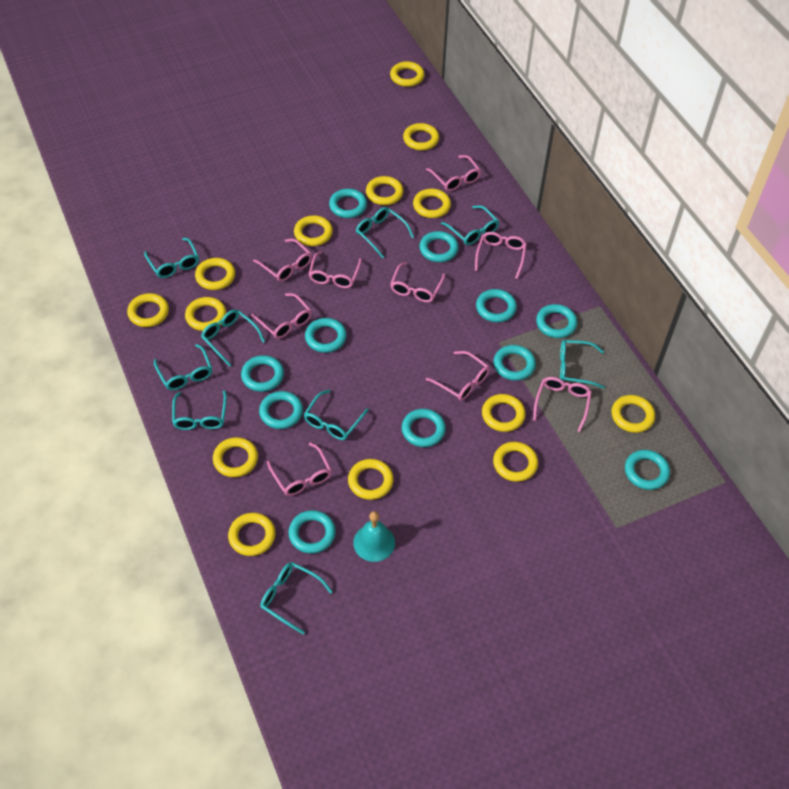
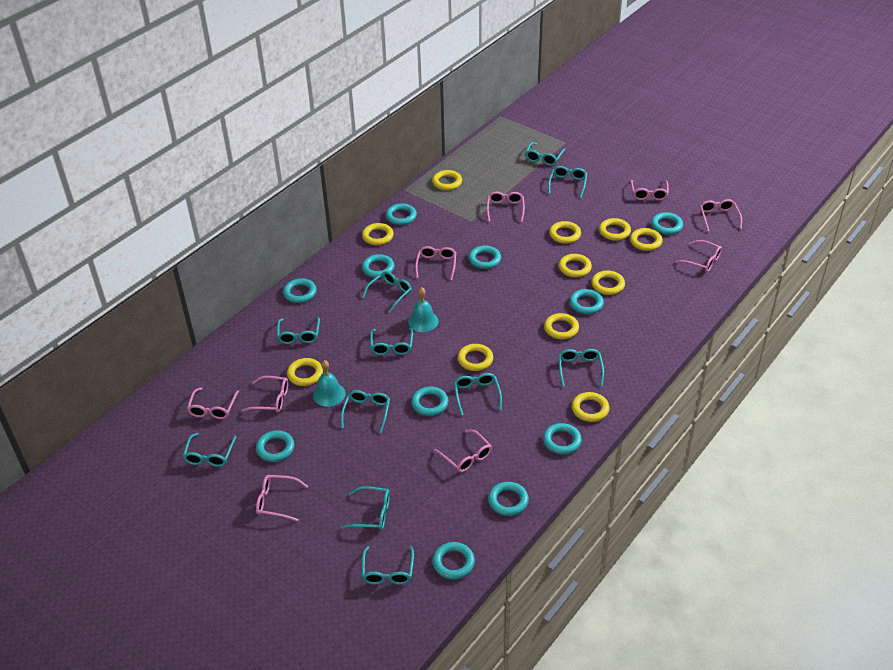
turquoise bell: 1 -> 2
turquoise glasses: 9 -> 11
yellow ring: 14 -> 11

